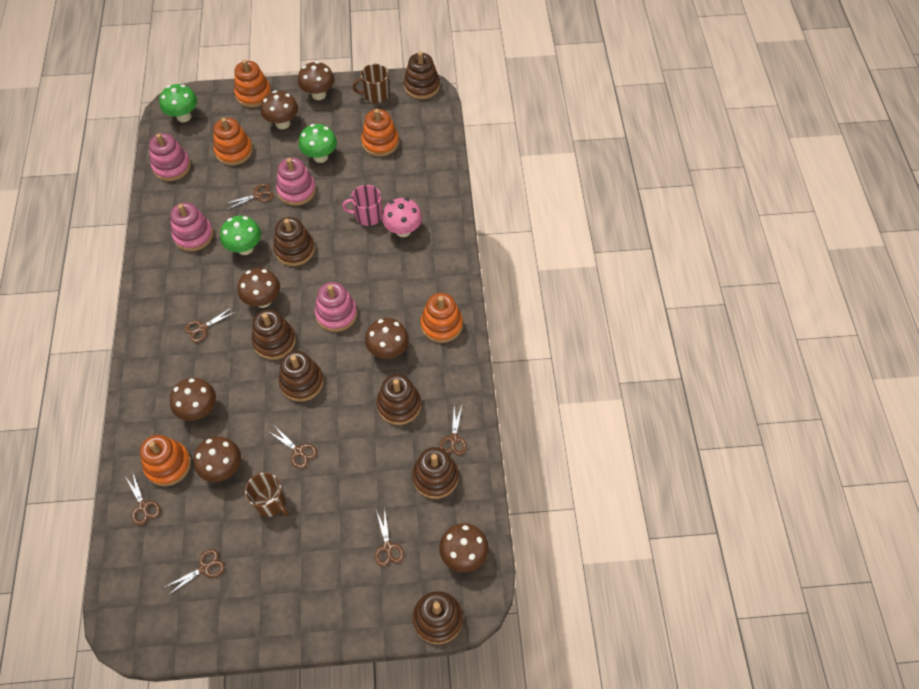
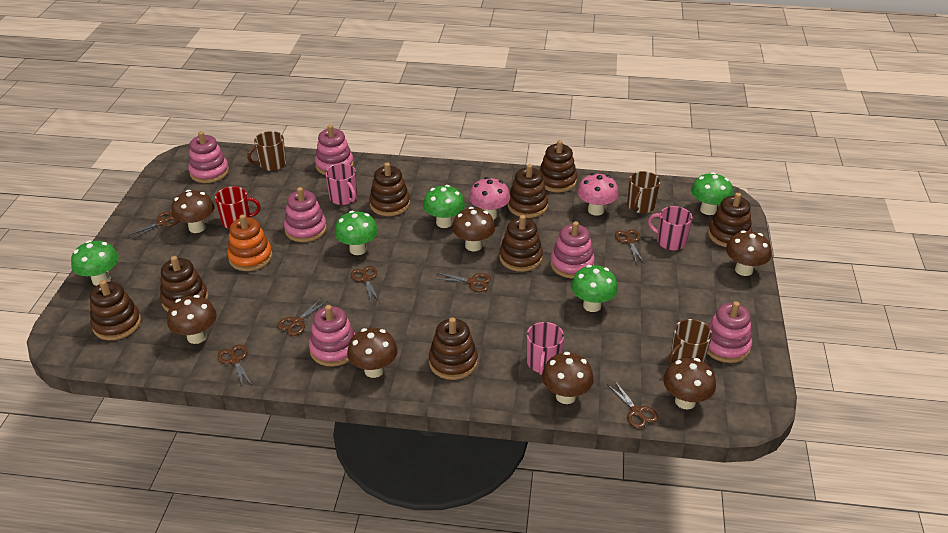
brown mug: 2 -> 3
brown stacking toy: 7 -> 8
green mushroom: 3 -> 5
orange stacking toy: 5 -> 1
pink mug: 1 -> 3
pink mushroom: 1 -> 2
pink stacking toy: 4 -> 6
red mug: 0 -> 1

